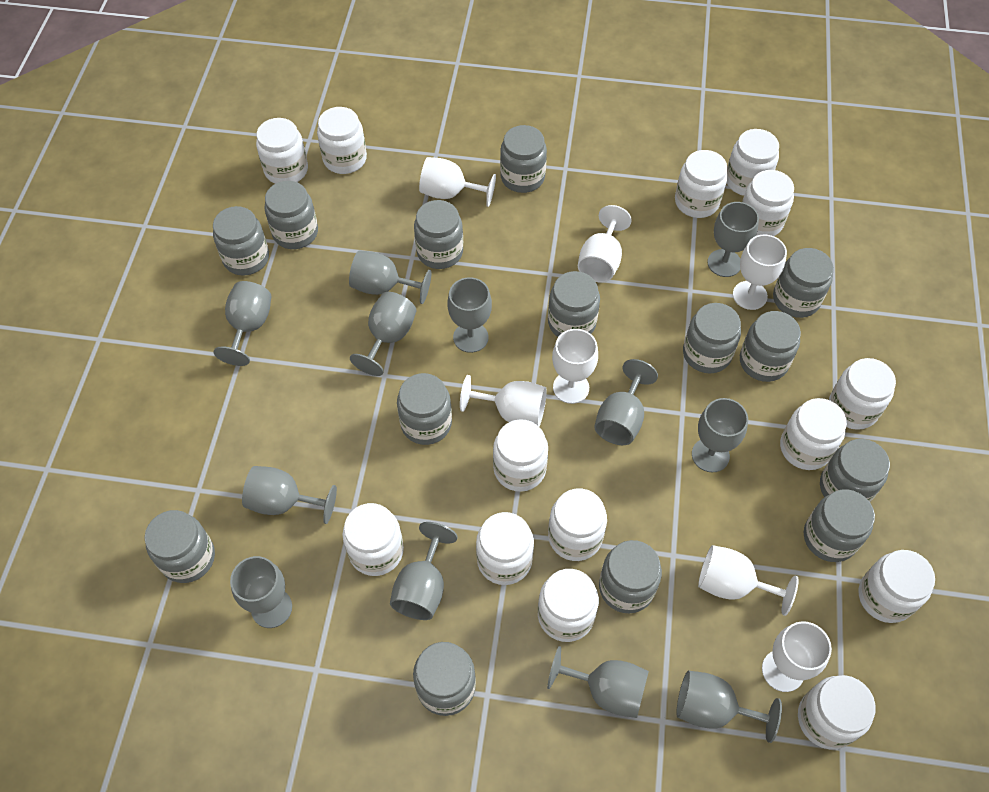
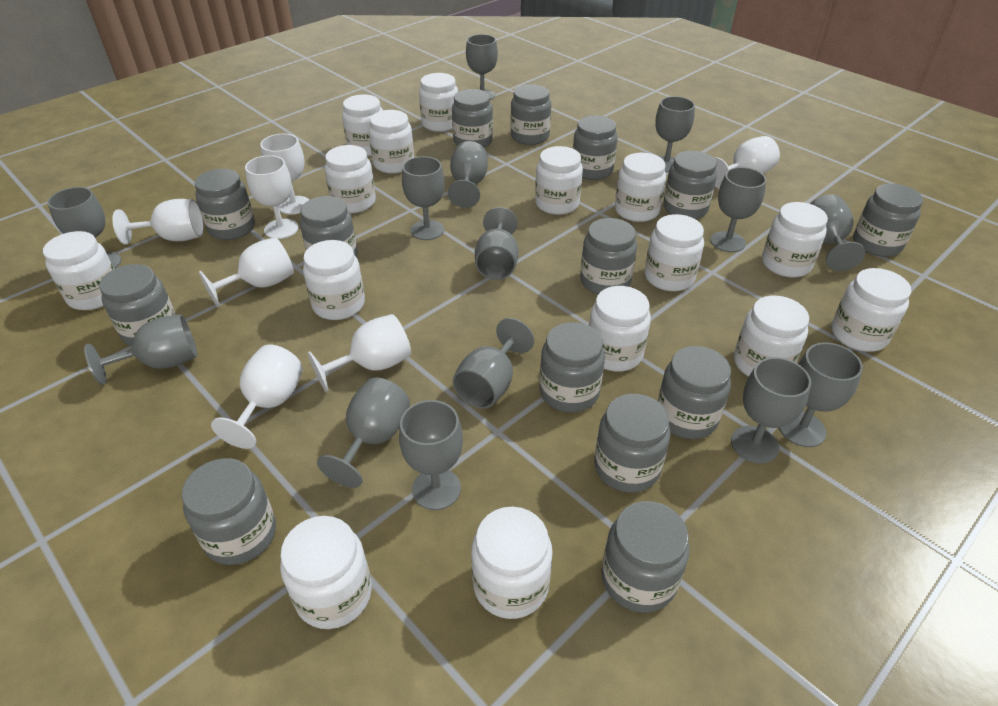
grey goblet: 12 -> 14
white jar: 14 -> 15

